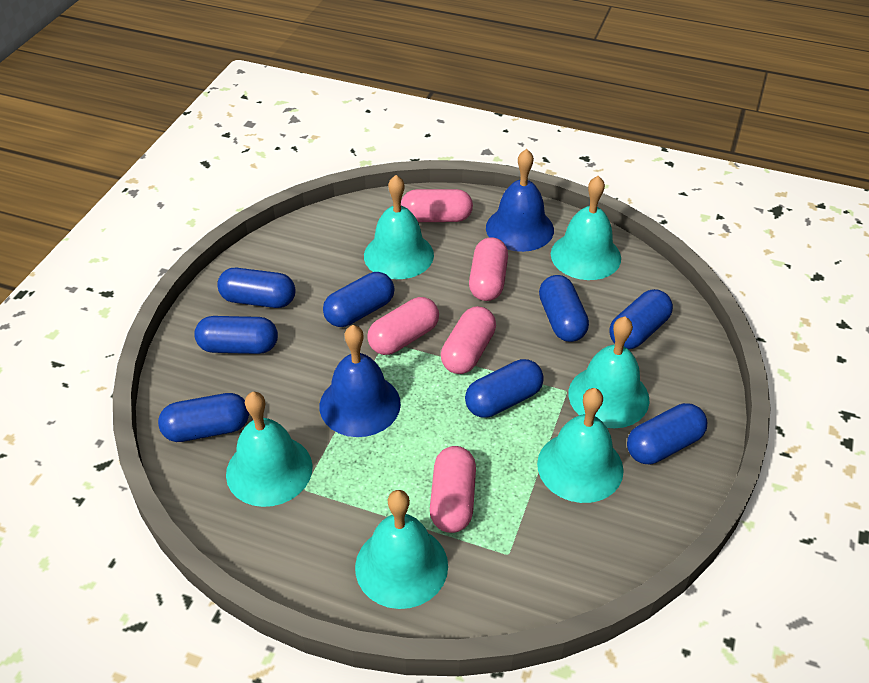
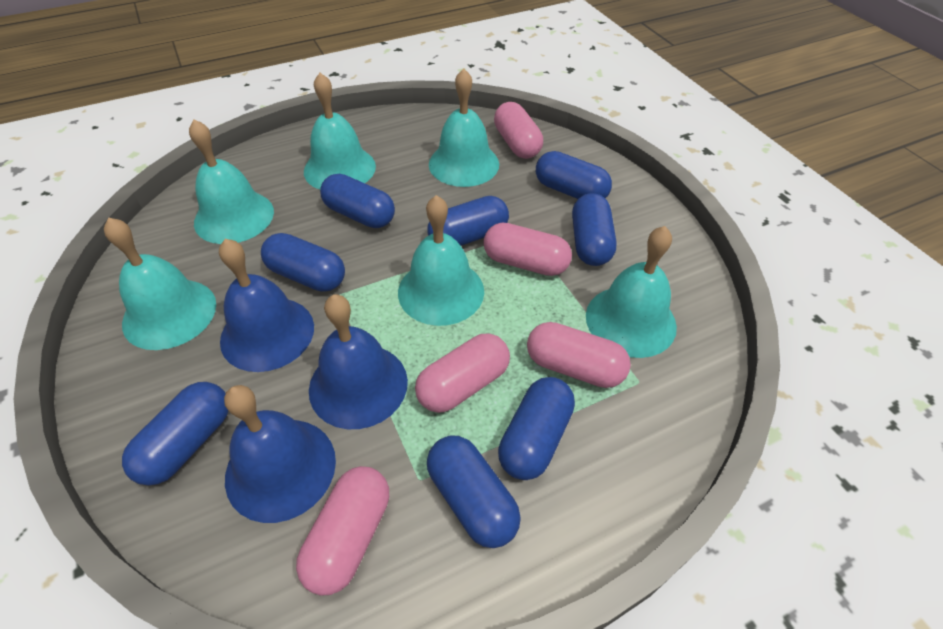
blue bell: 2 -> 3

